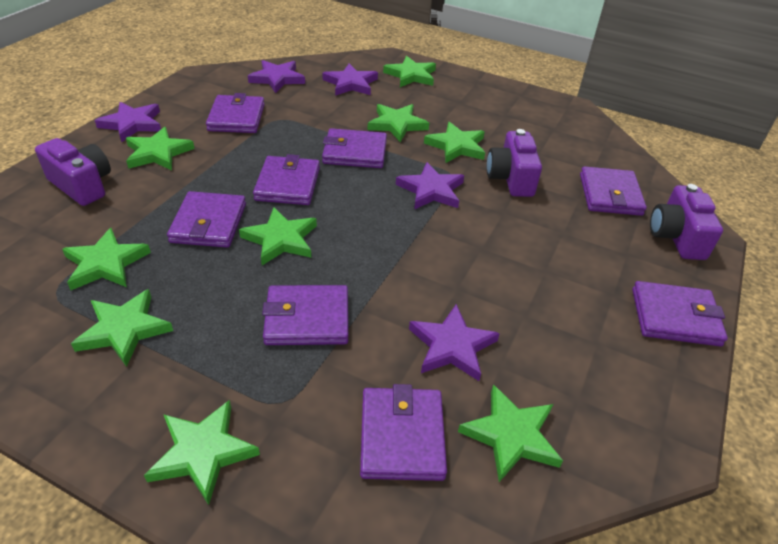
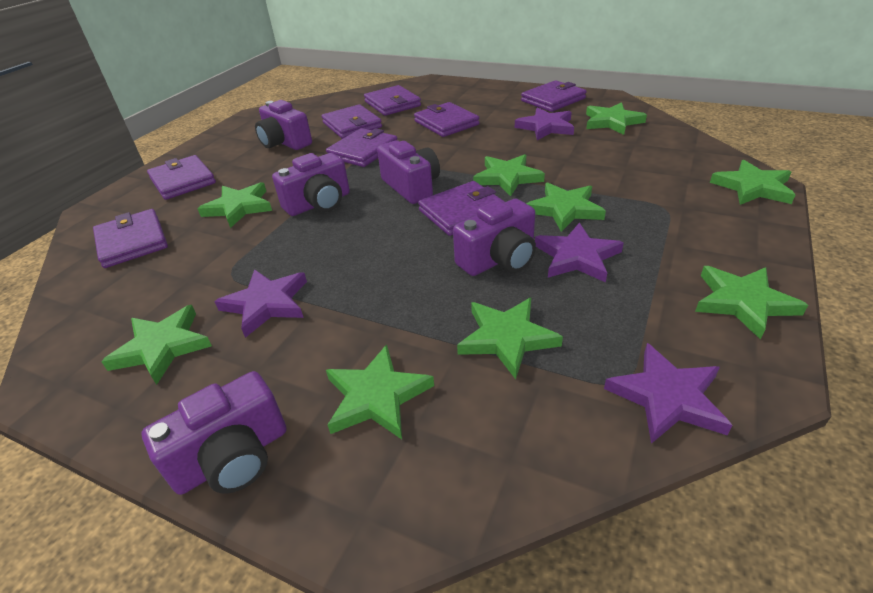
purple camera: 3 -> 5
purple star: 5 -> 4

